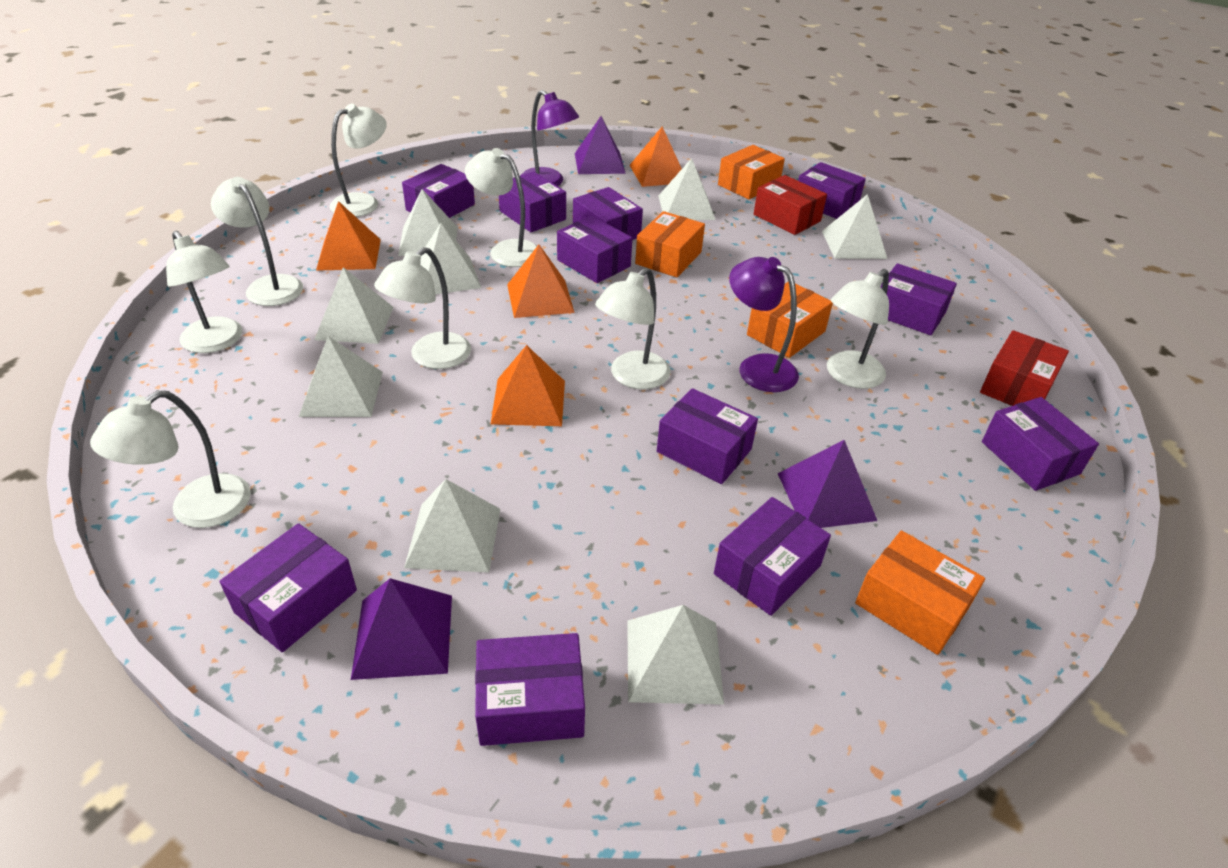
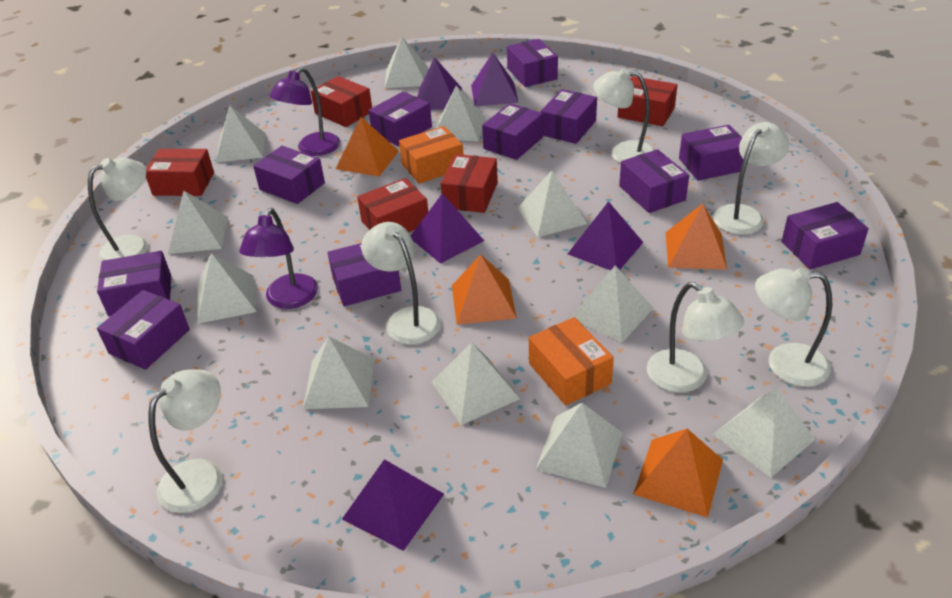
orange box: 4 -> 2
purple pyramid: 3 -> 5
red box: 2 -> 5
white lamp: 8 -> 7
white pyramid: 8 -> 11

